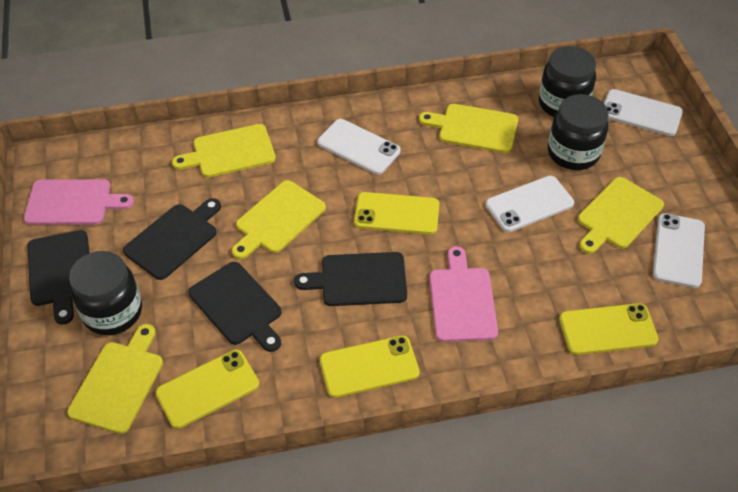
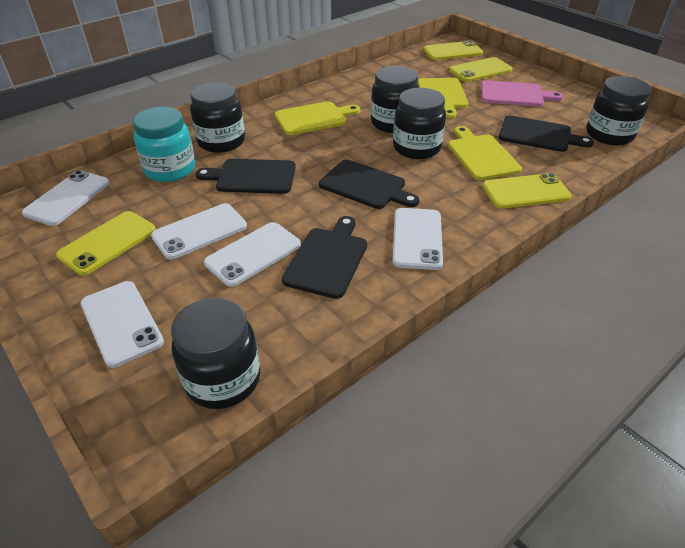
black jar: 3 -> 5
pink cutting board: 2 -> 1
turquoise jar: 0 -> 1
white phone: 4 -> 5
yellow cutting board: 5 -> 3

